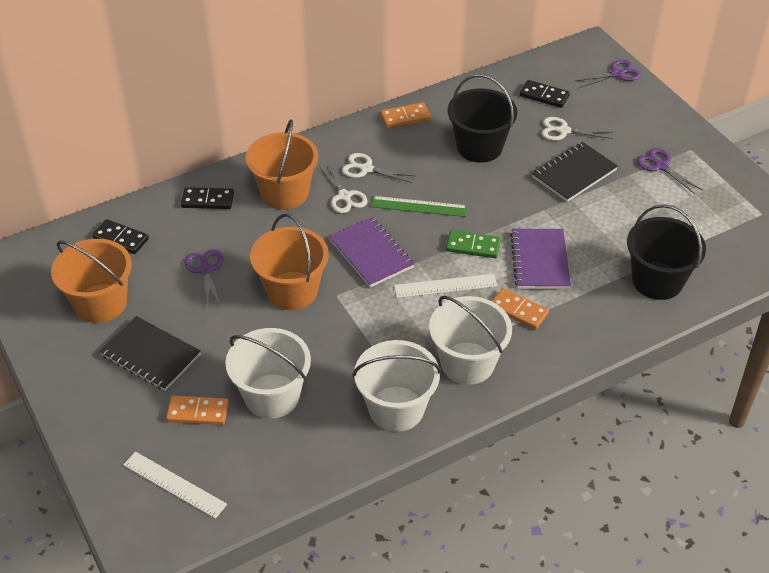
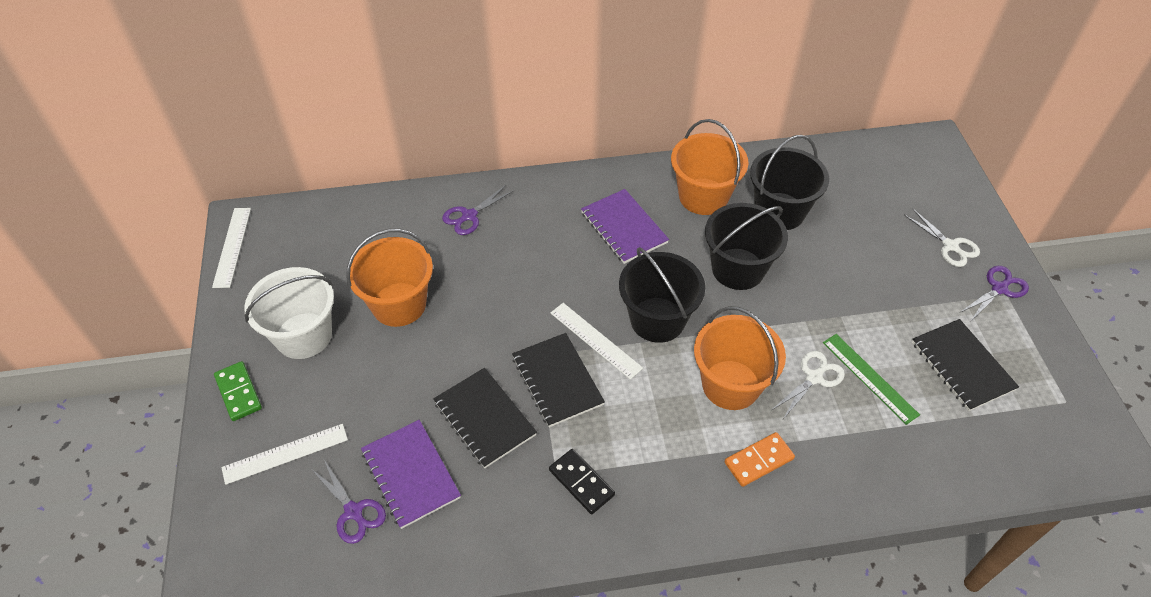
black bucket: 2 -> 3
black domino: 3 -> 1
black notebook: 2 -> 3
orange domino: 3 -> 1
white bucket: 3 -> 1
white ruler: 2 -> 3
white scissors: 3 -> 2

